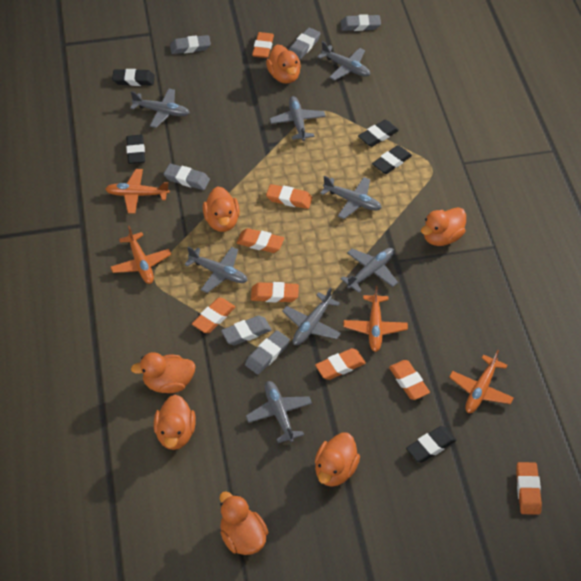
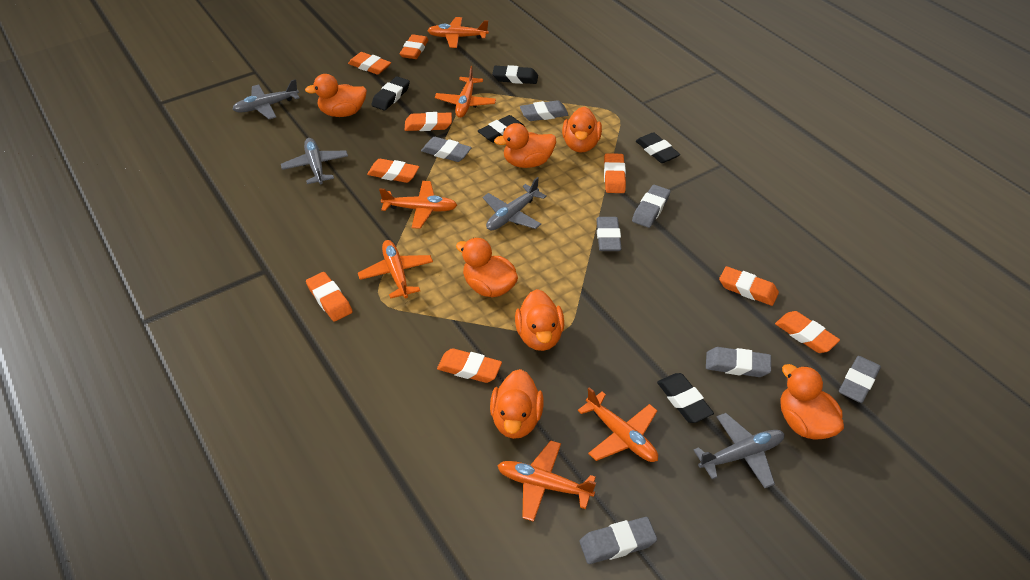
grey eraser: 6 -> 7
grey plane: 8 -> 4
orange eraser: 8 -> 9
orange plane: 4 -> 6

